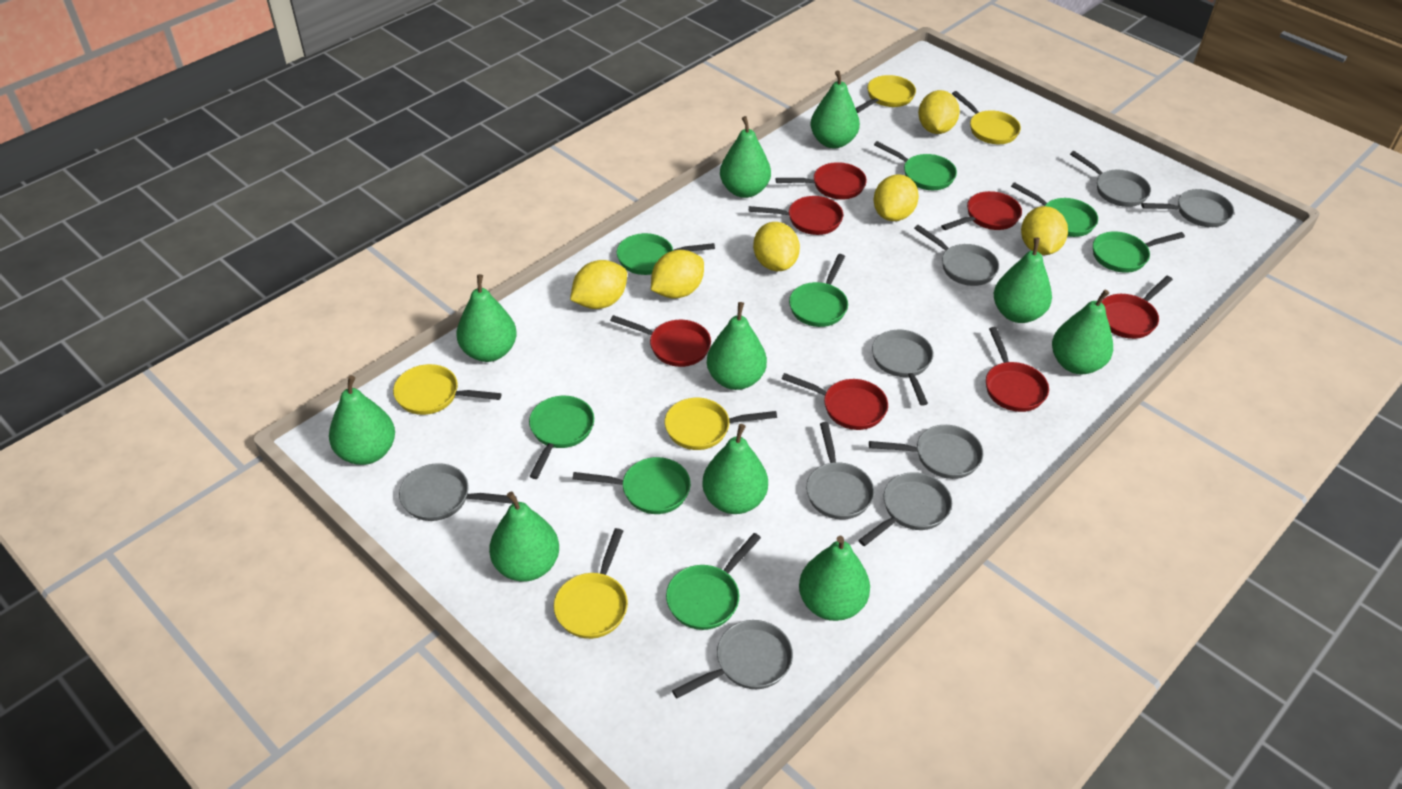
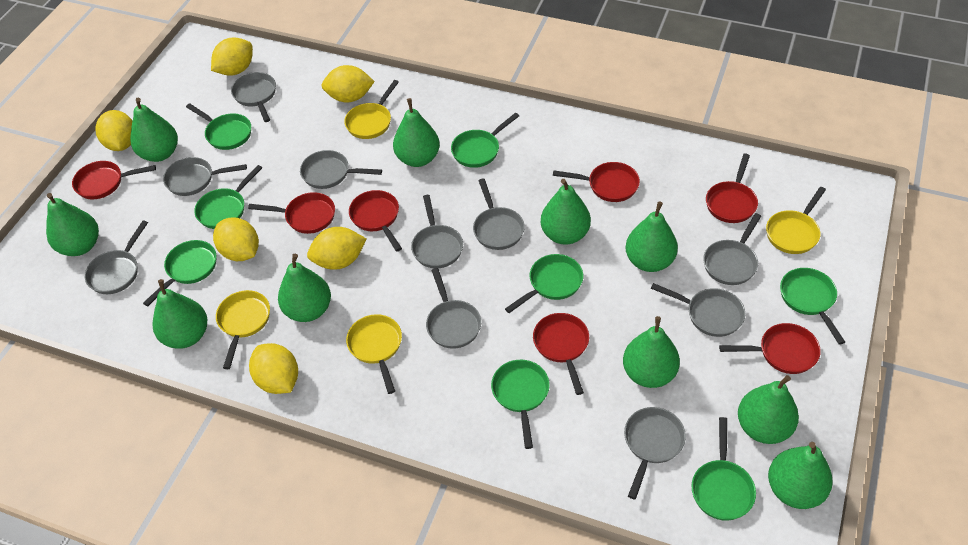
grey pan: 9 -> 10
yellow pan: 5 -> 4

